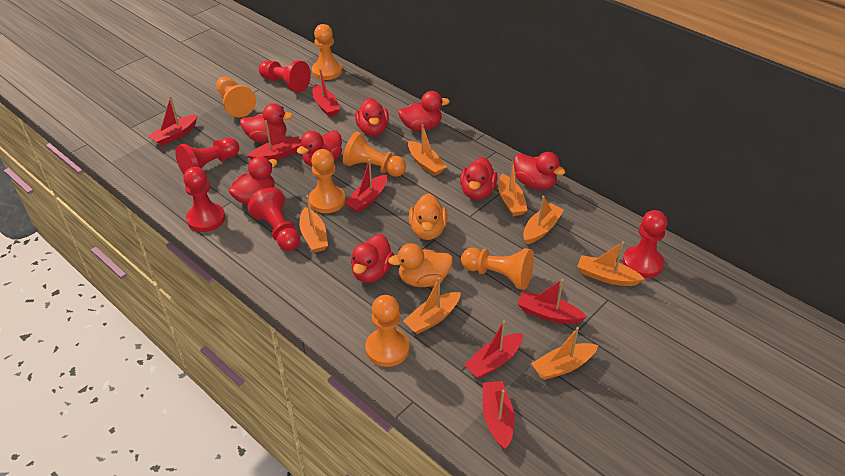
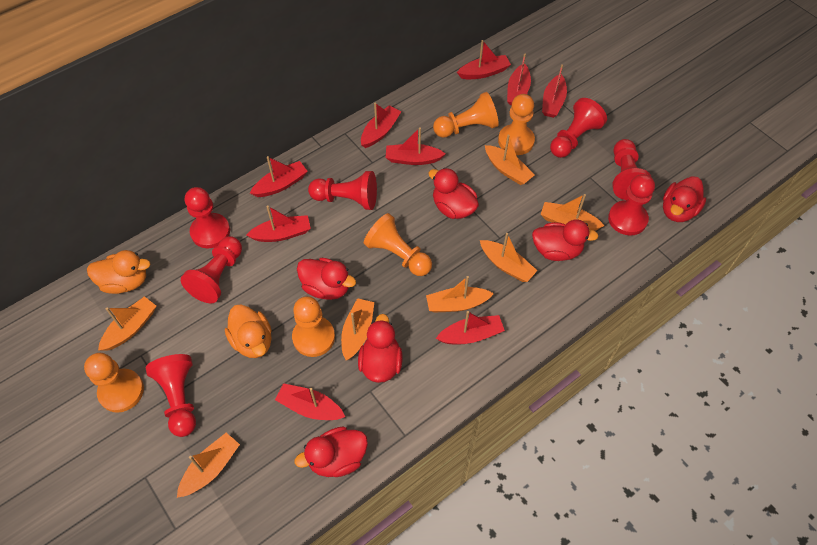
orange pawn: 6 -> 5
red boat: 7 -> 9
red duck: 8 -> 6
red pawn: 5 -> 7

